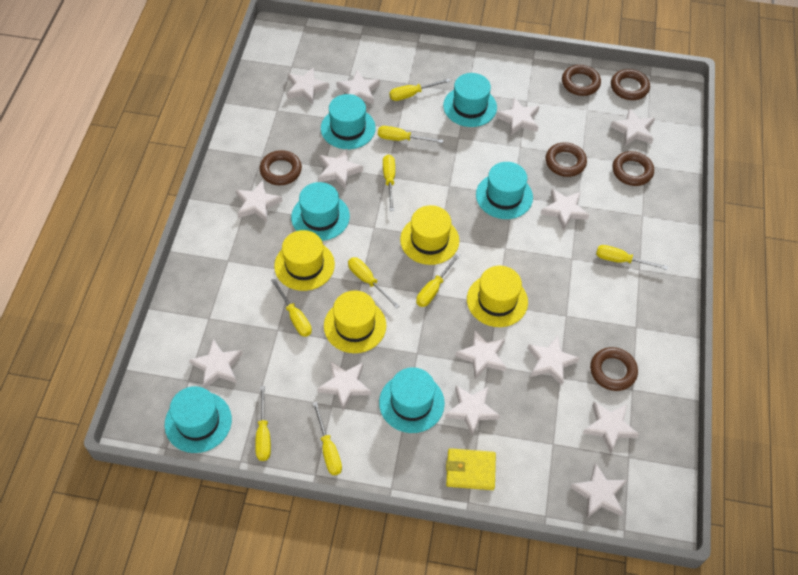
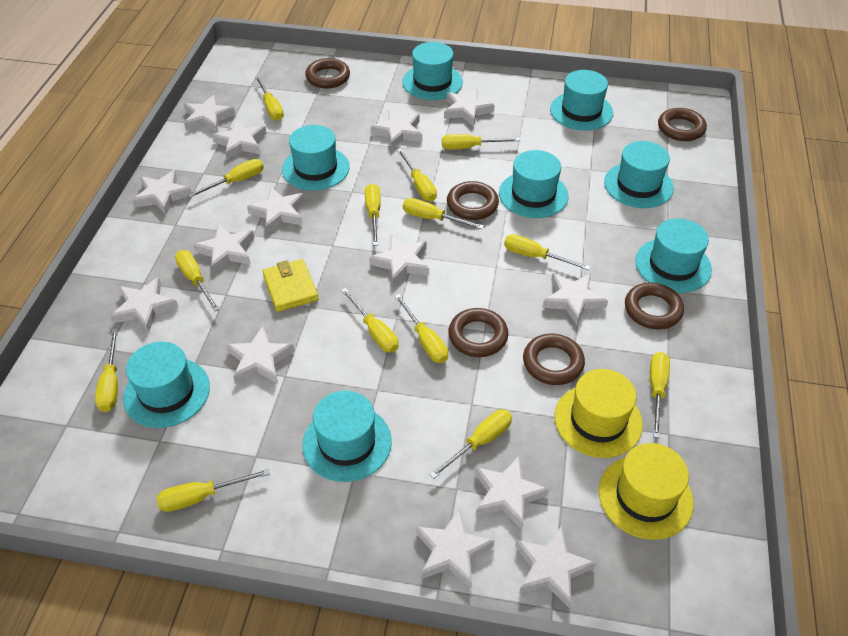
turquoise hat: 6 -> 8
yellow hat: 4 -> 2
yellow screwdriver: 9 -> 14

